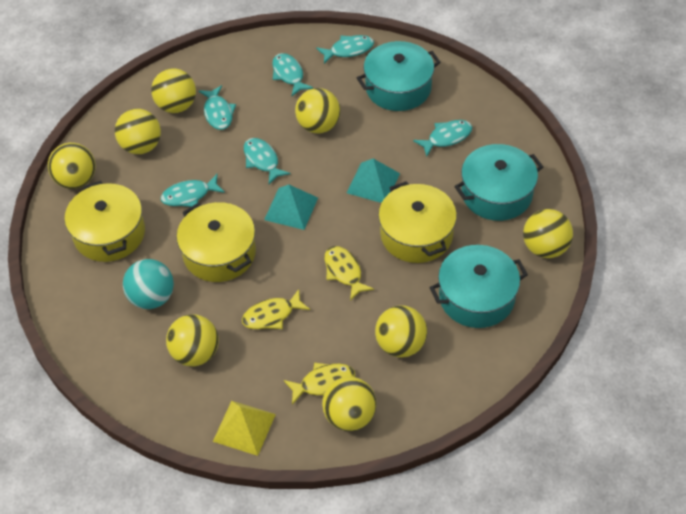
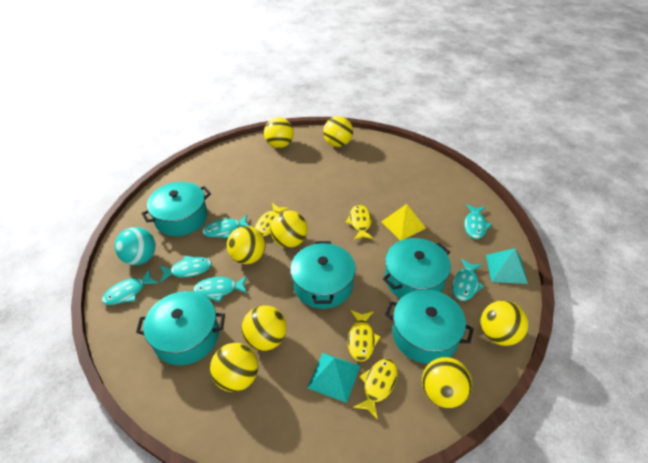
turquoise pot: 3 -> 5
yellow fish: 3 -> 4
yellow pot: 3 -> 0

